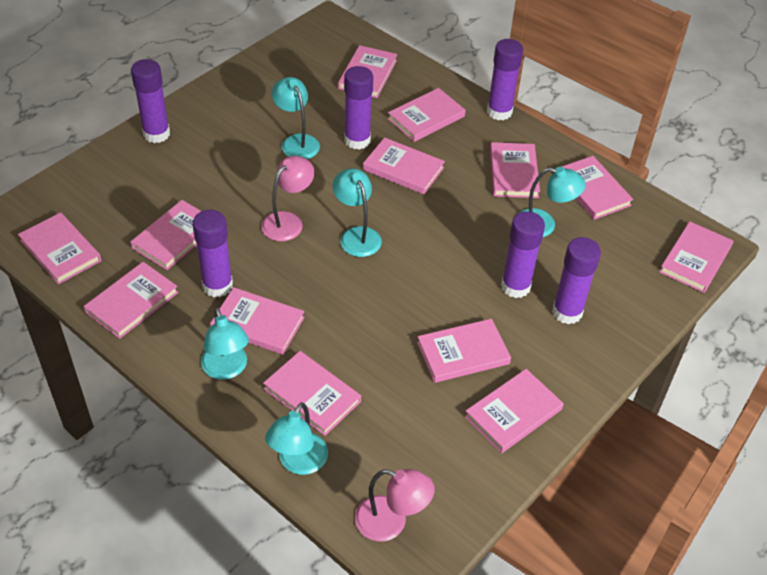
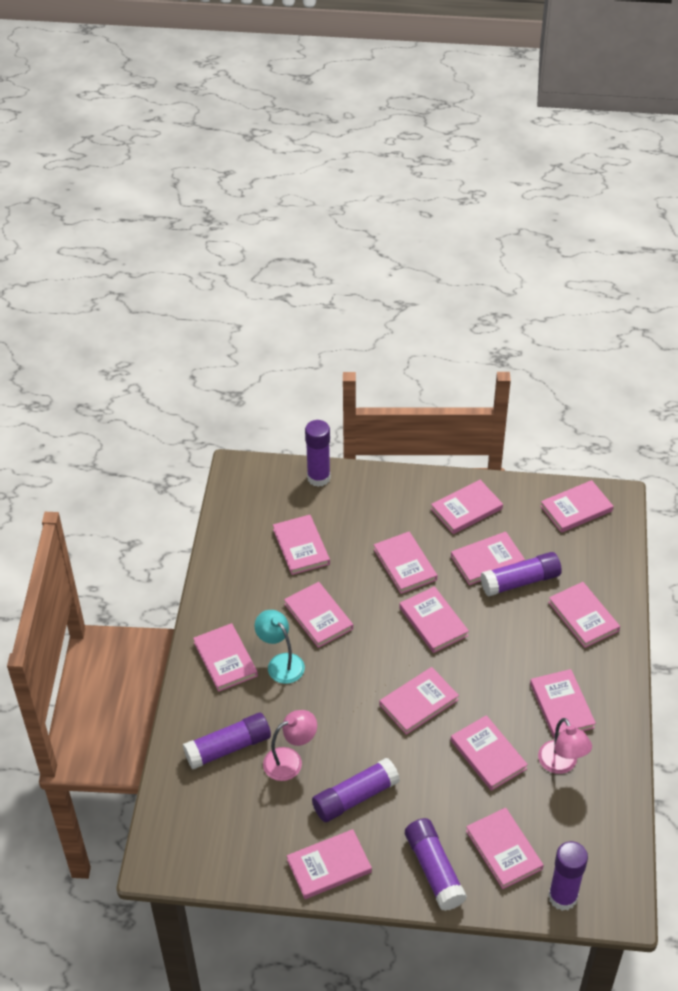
pink book: 13 -> 14
turquoise lamp: 5 -> 1

